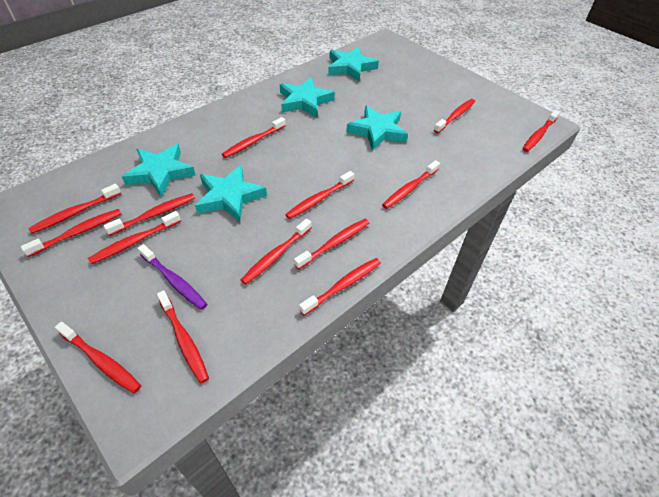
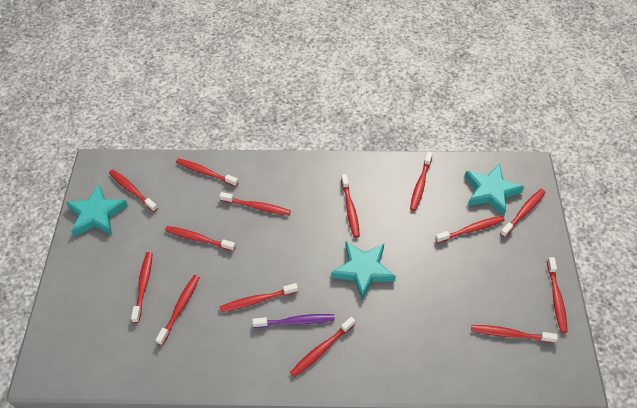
turquoise star: 5 -> 3

